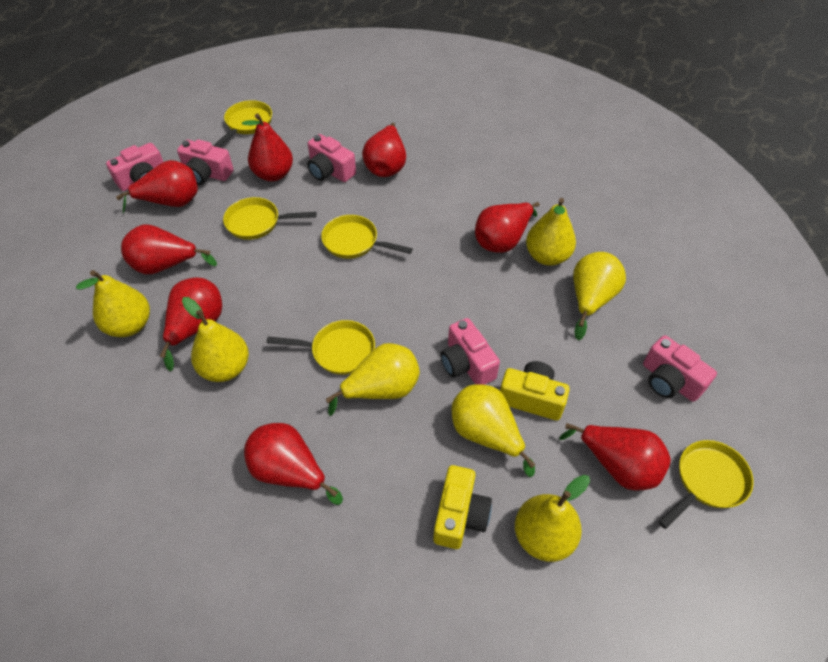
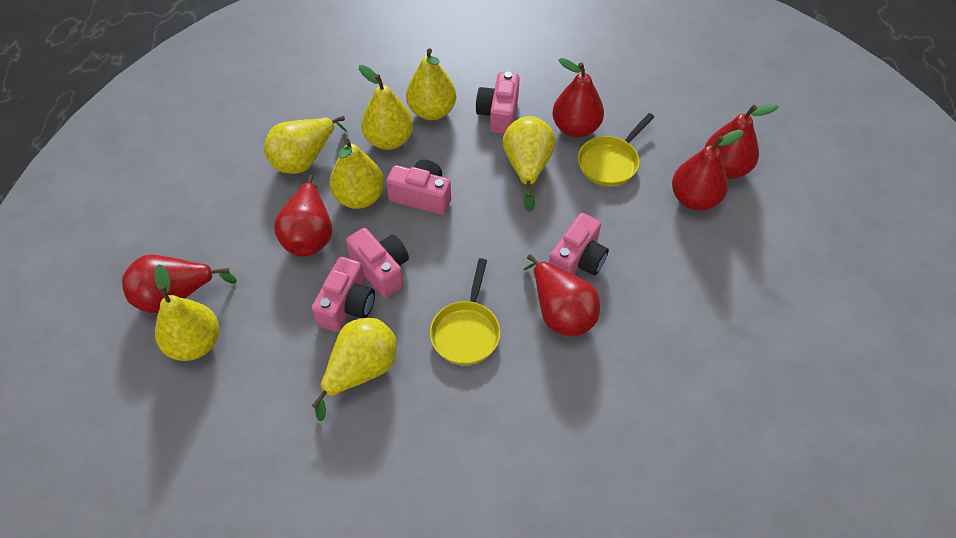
red pear: 8 -> 6
yellow camera: 2 -> 0
yellow pan: 5 -> 2

